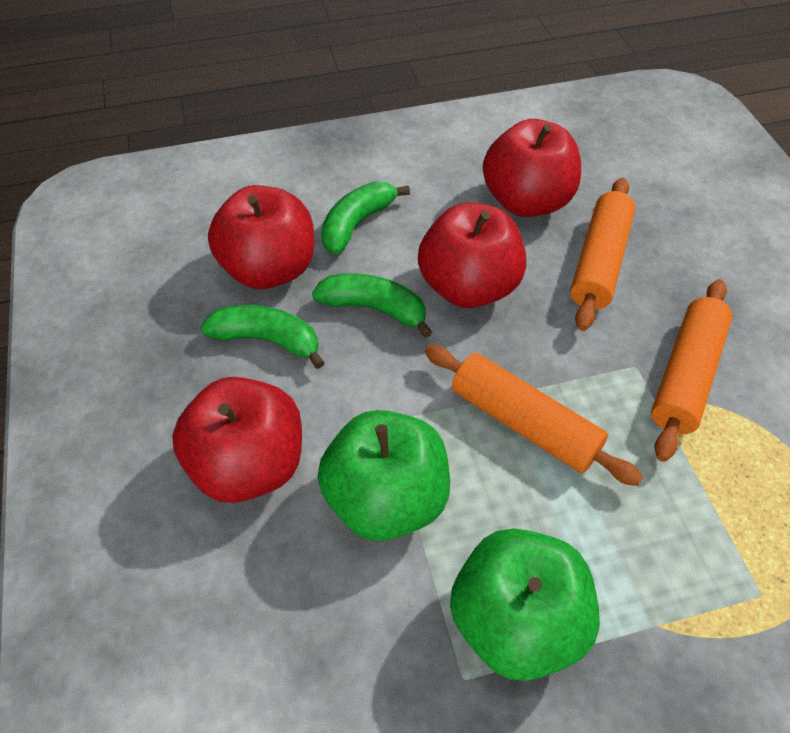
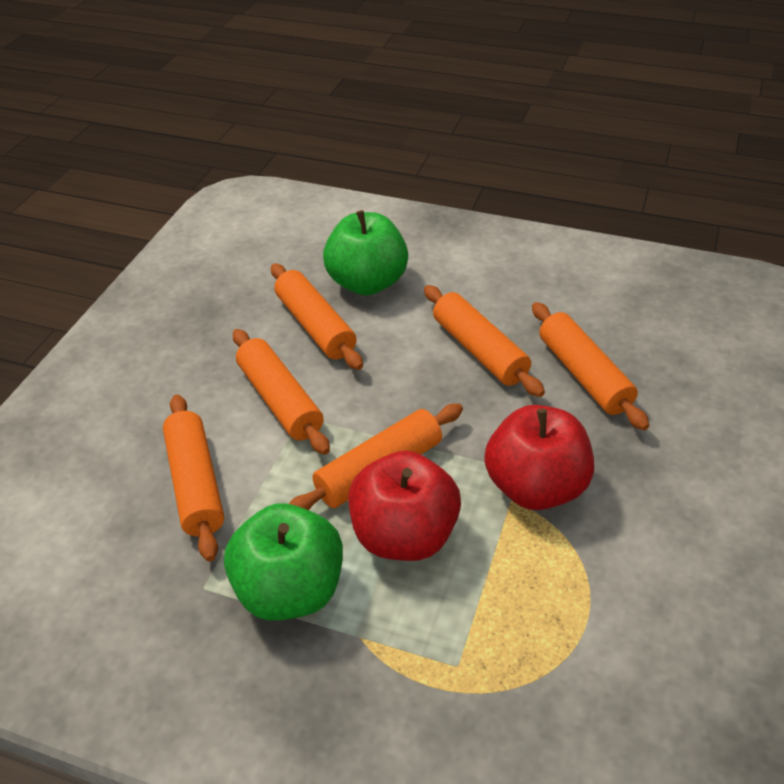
green banana: 3 -> 0
orange rolling pin: 3 -> 6
red apple: 4 -> 2

